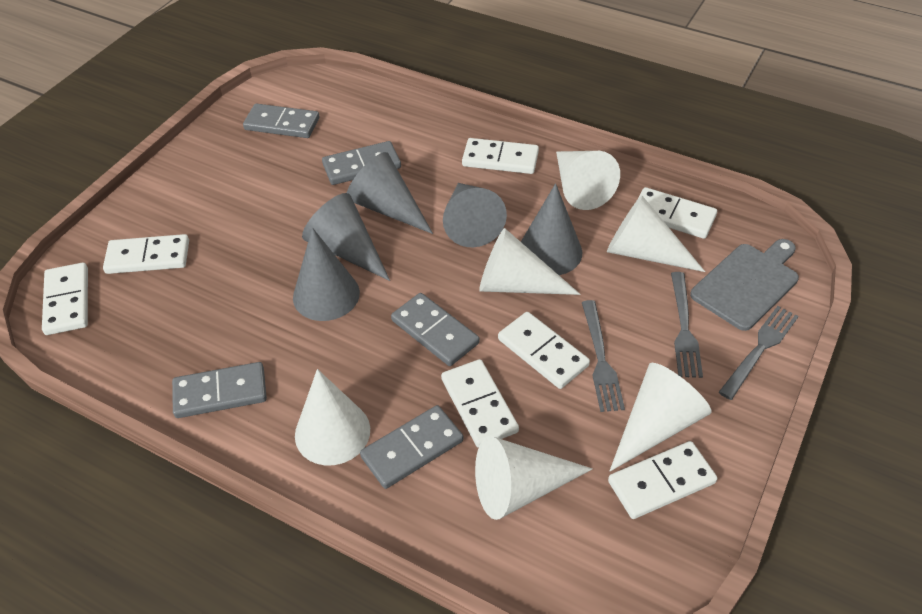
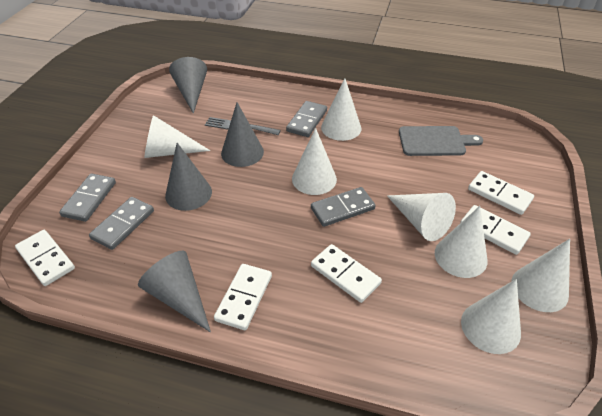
grey cone: 5 -> 4
grey domino: 5 -> 4
grey fork: 3 -> 1
white cone: 6 -> 7
white domino: 7 -> 5

